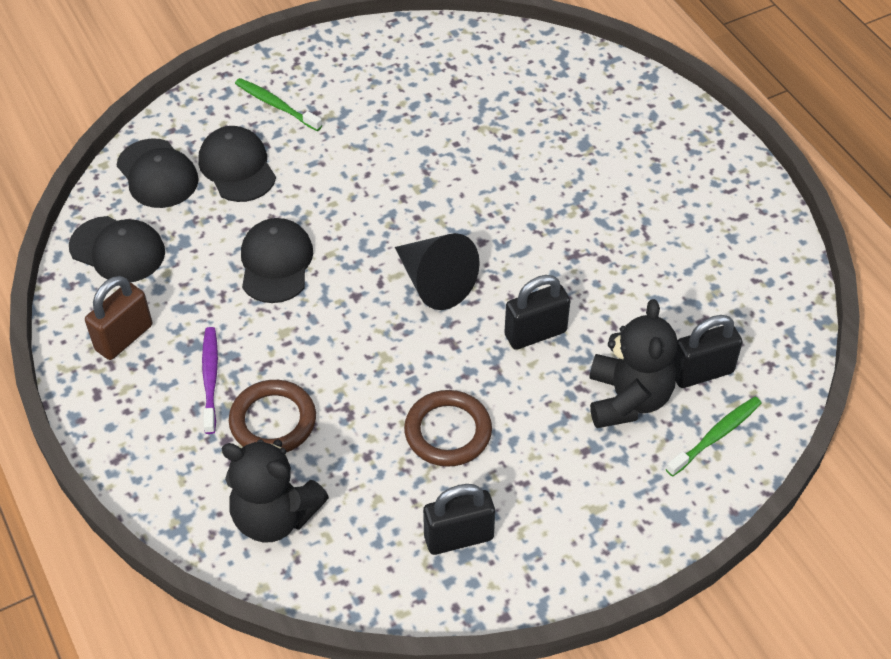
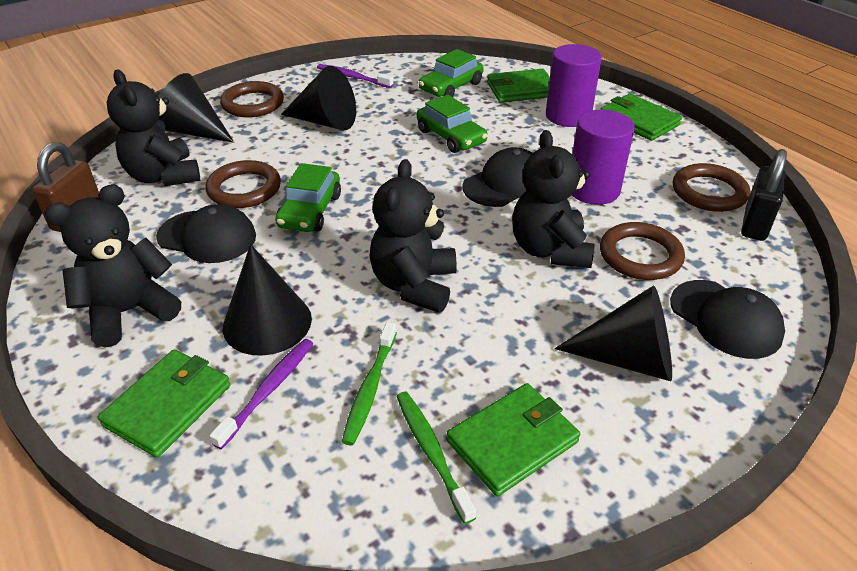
black cap: 4 -> 3
black cone: 1 -> 4
black padlock: 3 -> 1
black teddy bear: 2 -> 4
brown ring: 2 -> 4
green car: 0 -> 3
green wallet: 0 -> 4
purple cylinder: 0 -> 2
purple toothbrush: 1 -> 2

